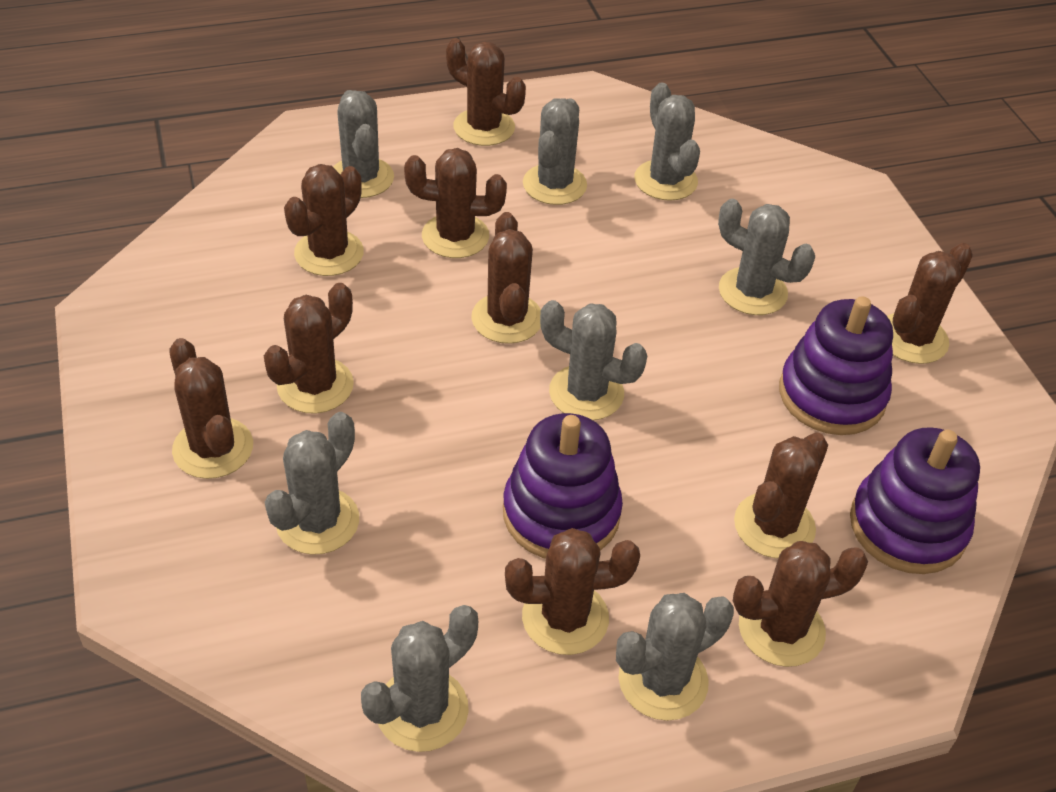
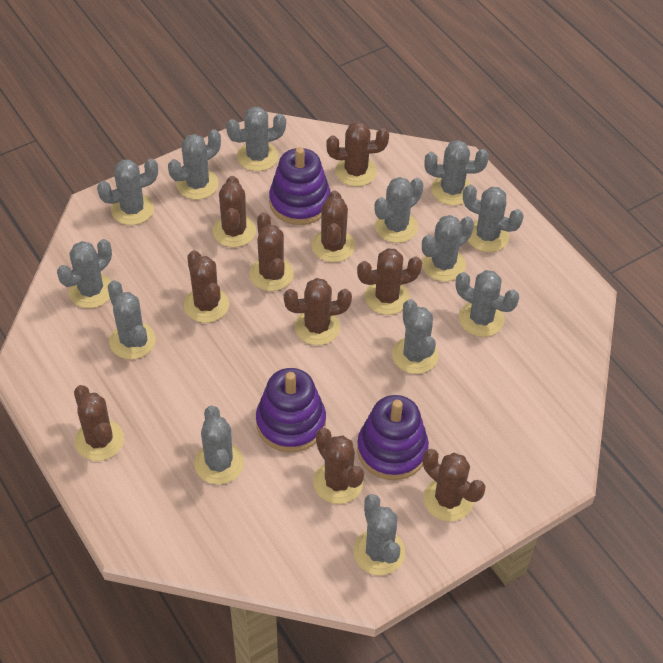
grey cactus: 8 -> 13

